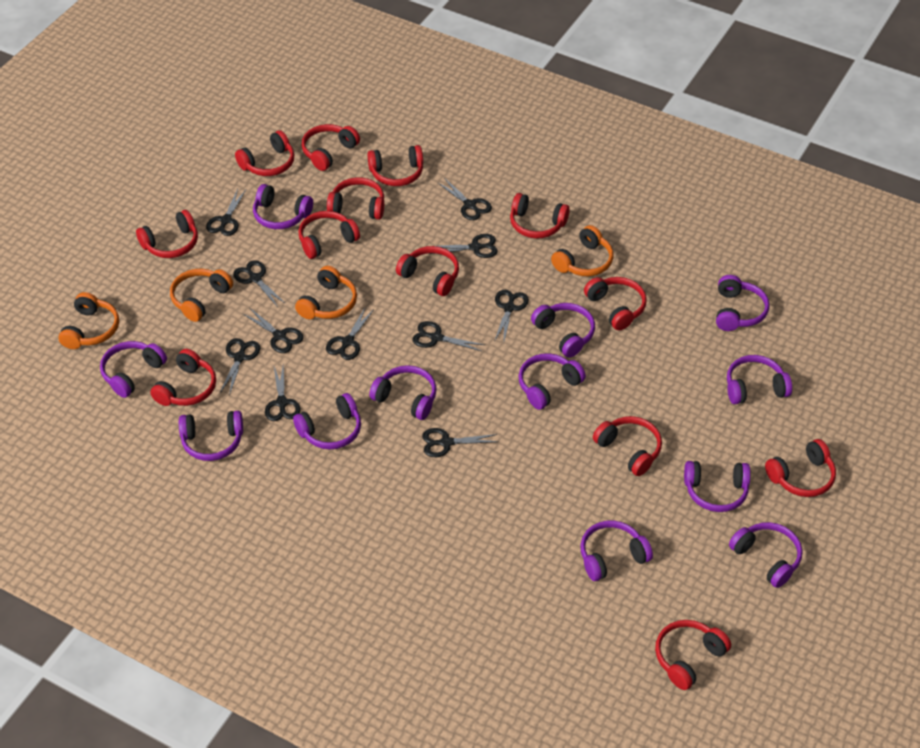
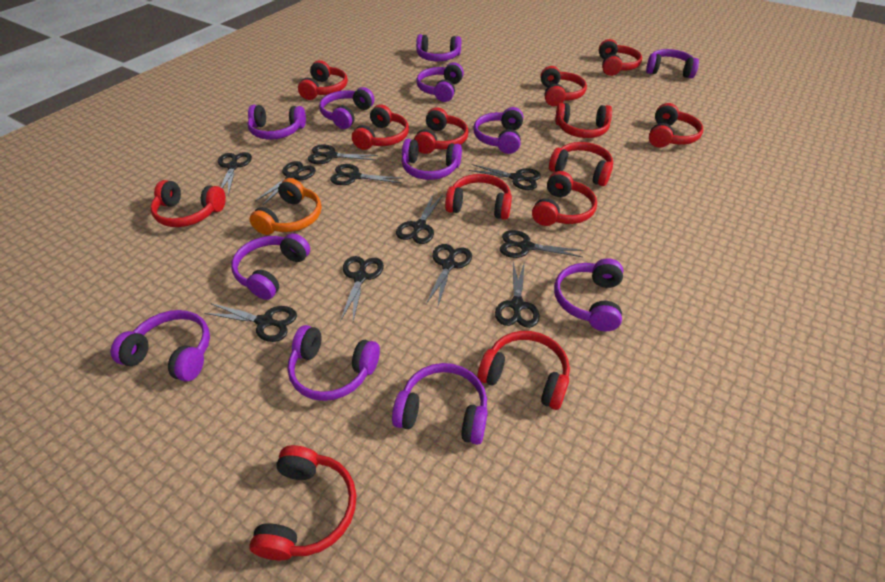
orange headphones: 4 -> 1

